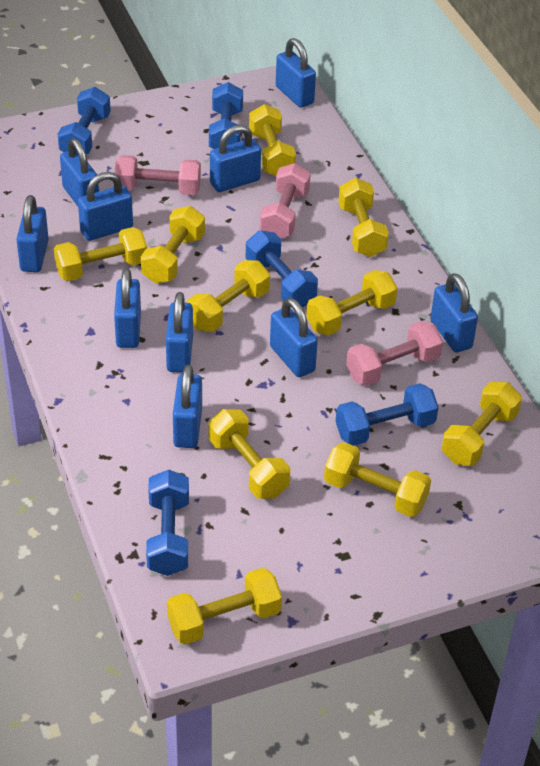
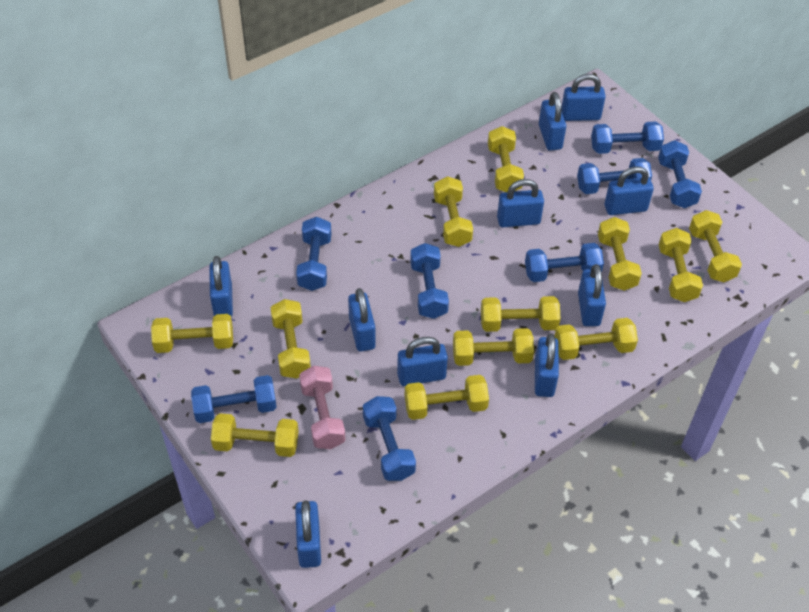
blue dumbbell: 5 -> 8
pink dumbbell: 3 -> 1
yellow dumbbell: 10 -> 12

